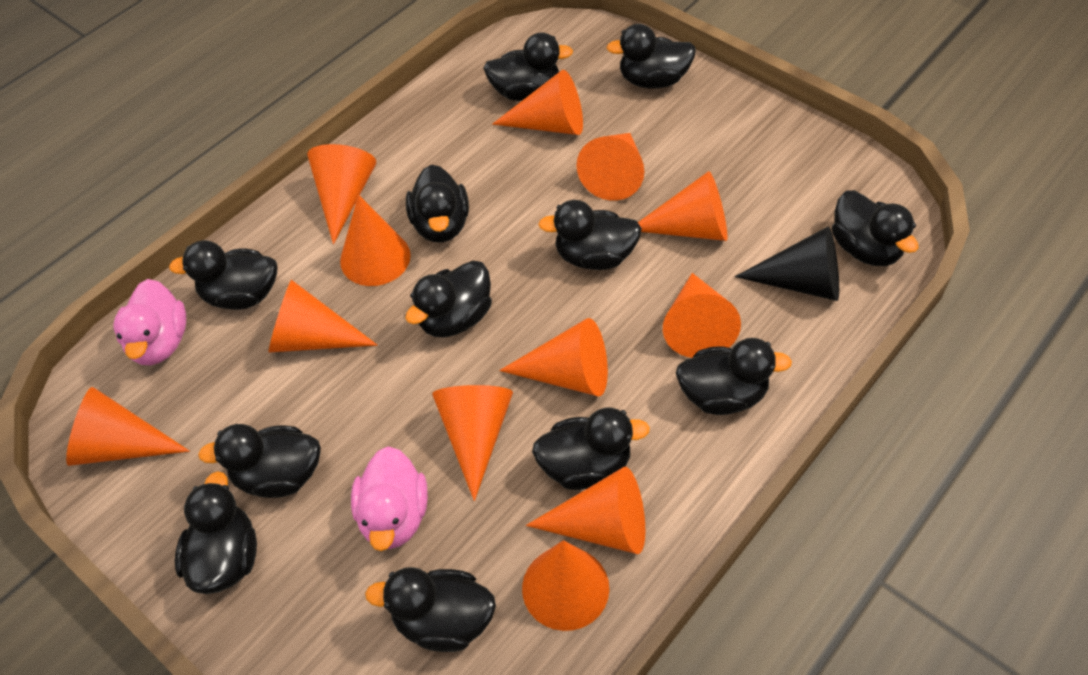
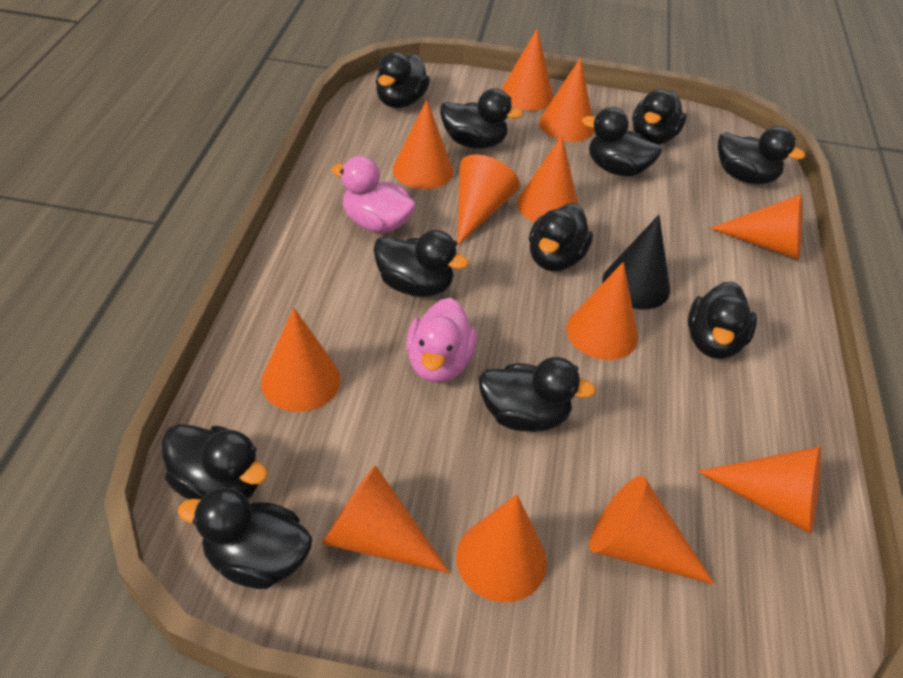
black duck: 12 -> 11

